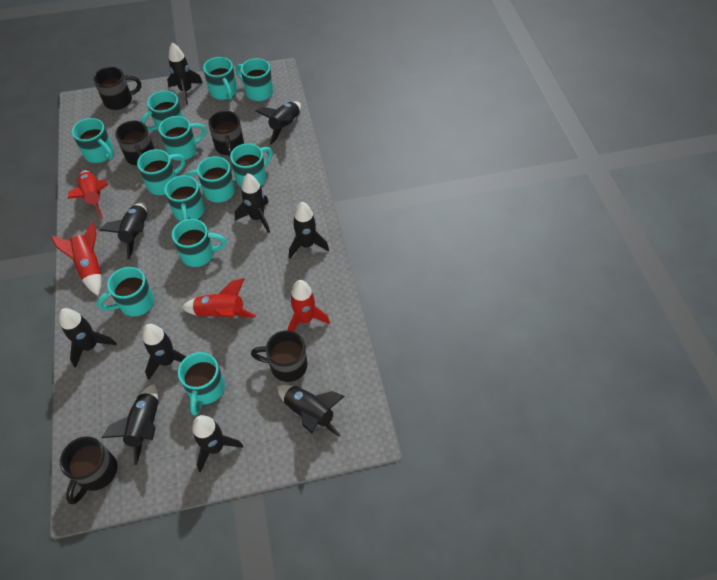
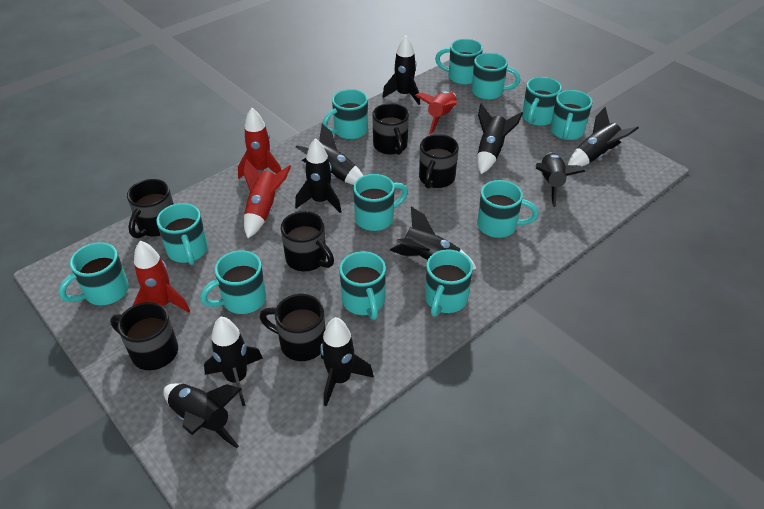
black mug: 5 -> 6

